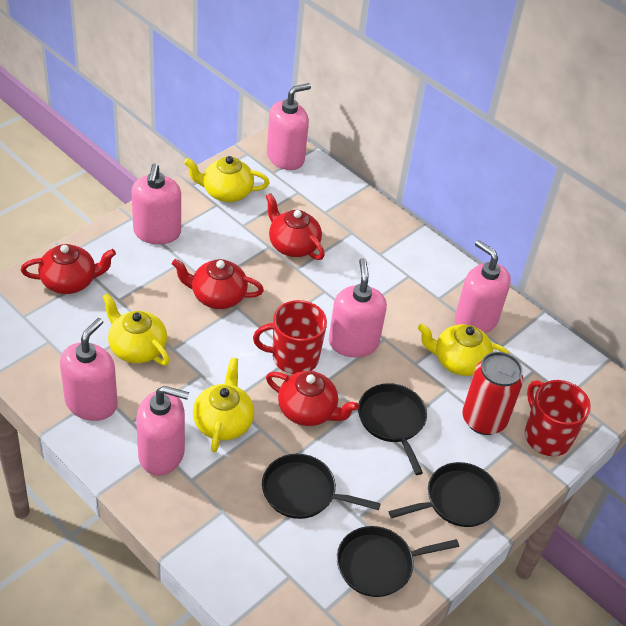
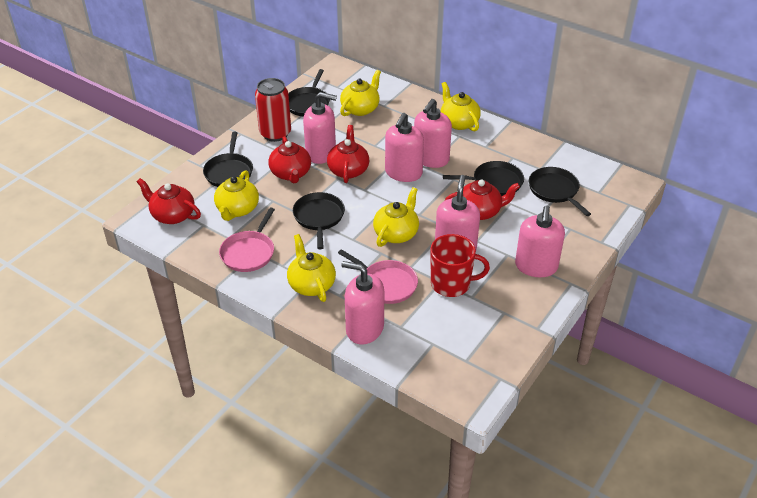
black pan: 4 -> 5
pink pan: 0 -> 2
red mug: 2 -> 1
yellow teapot: 4 -> 5

